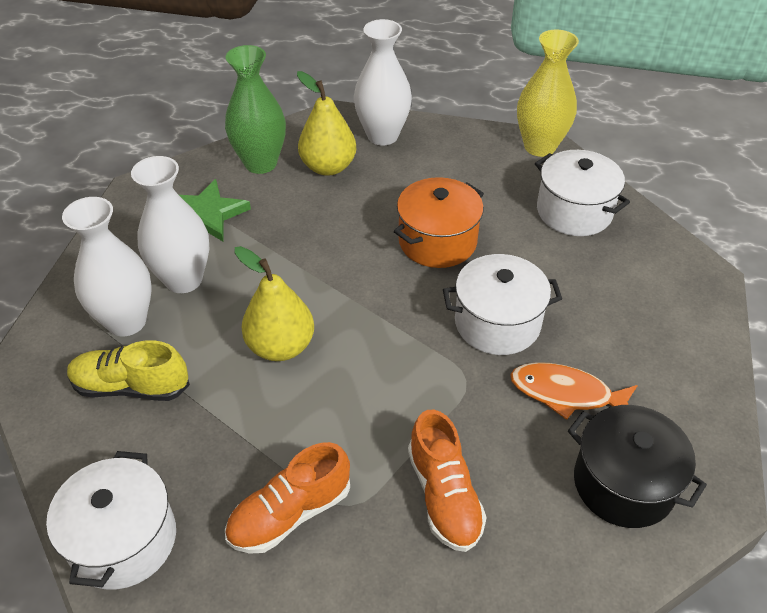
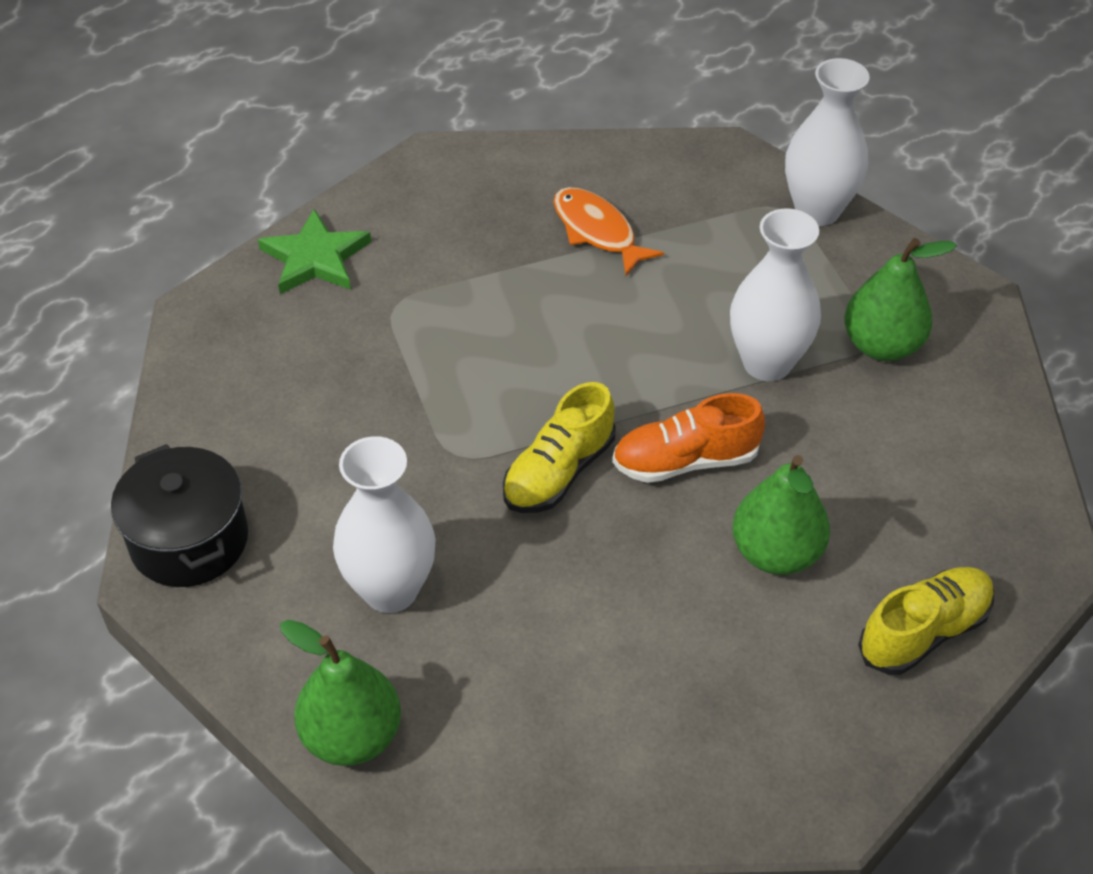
green pear: 0 -> 3
green vase: 1 -> 0
orange pot: 1 -> 0
orange shoe: 2 -> 1
white pot: 3 -> 0
yellow pear: 2 -> 0
yellow shoe: 1 -> 2
yellow vase: 1 -> 0

